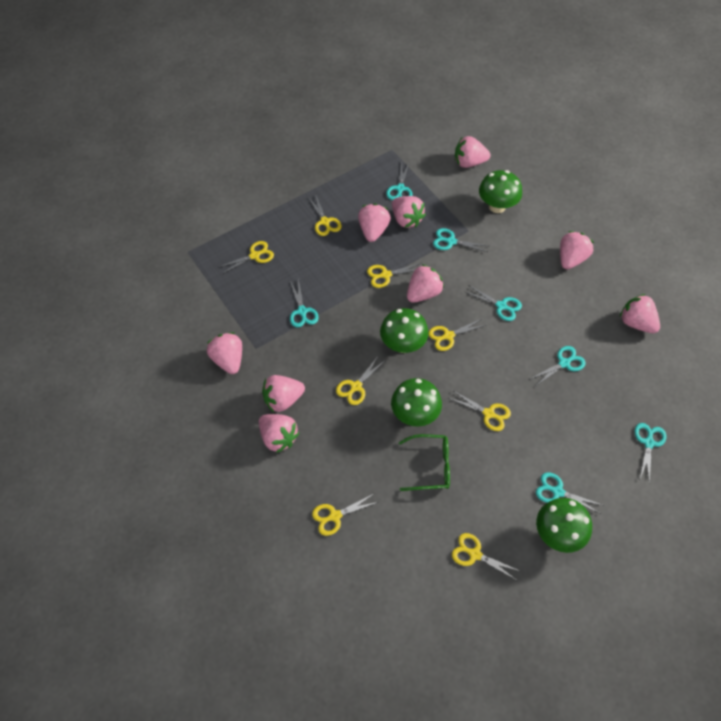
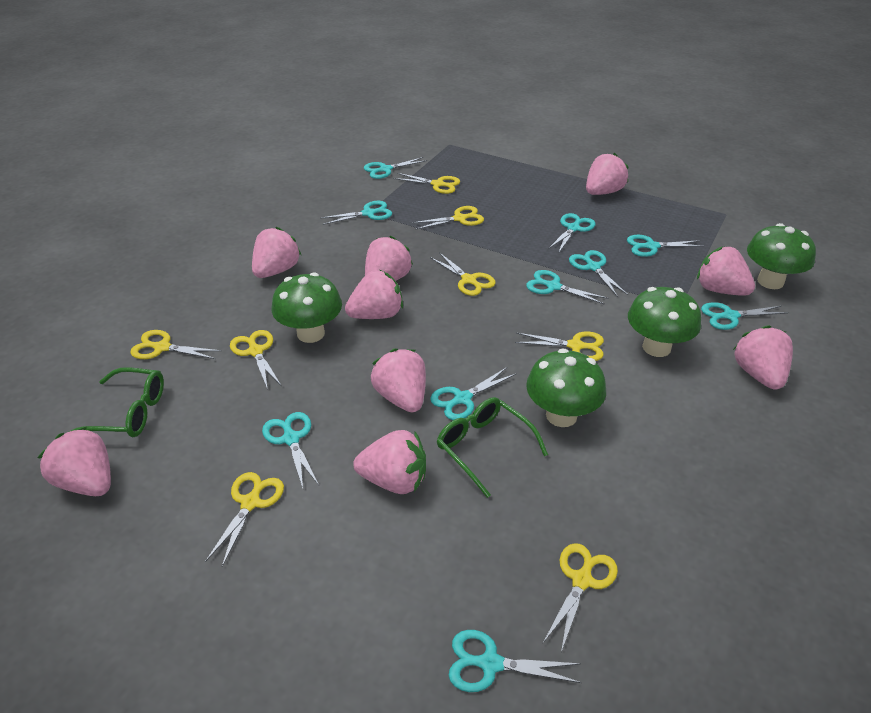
green glasses: 1 -> 2
turquoise scissors: 7 -> 10

